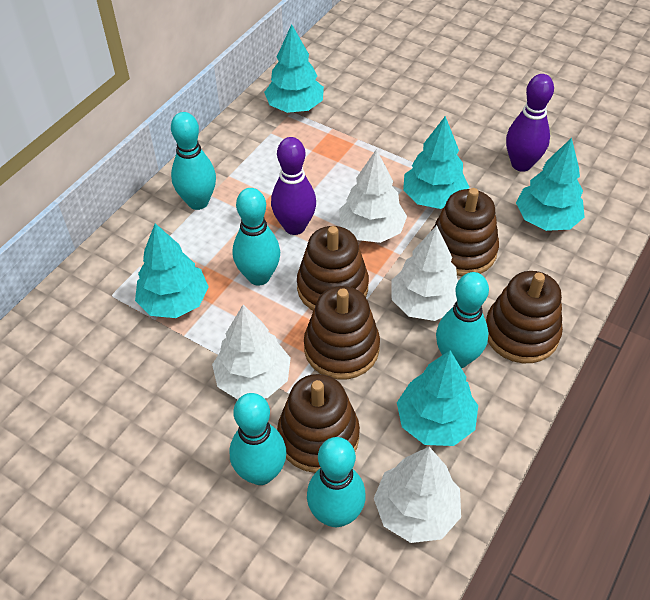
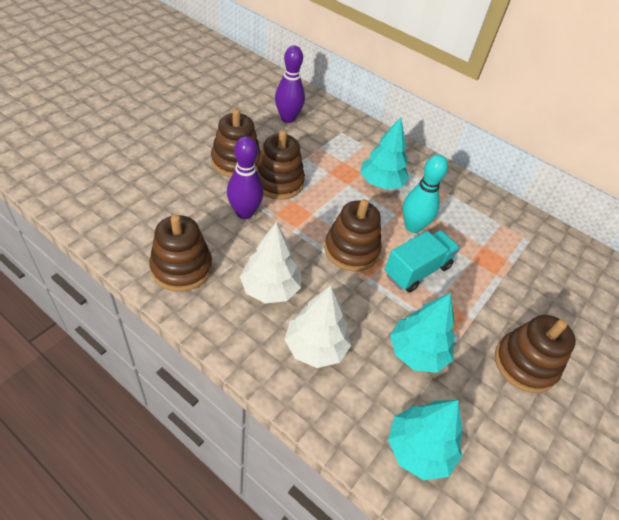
turquoise bowling pin: 5 -> 1
turquoise tree: 5 -> 3
turquoise truck: 0 -> 1
white tree: 4 -> 2

